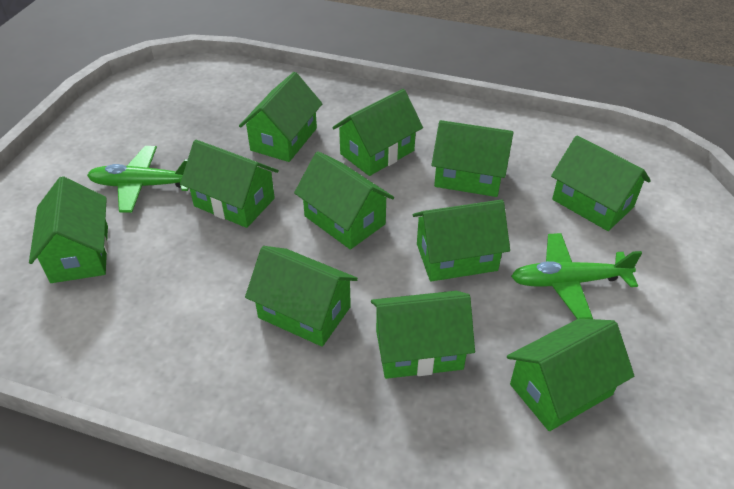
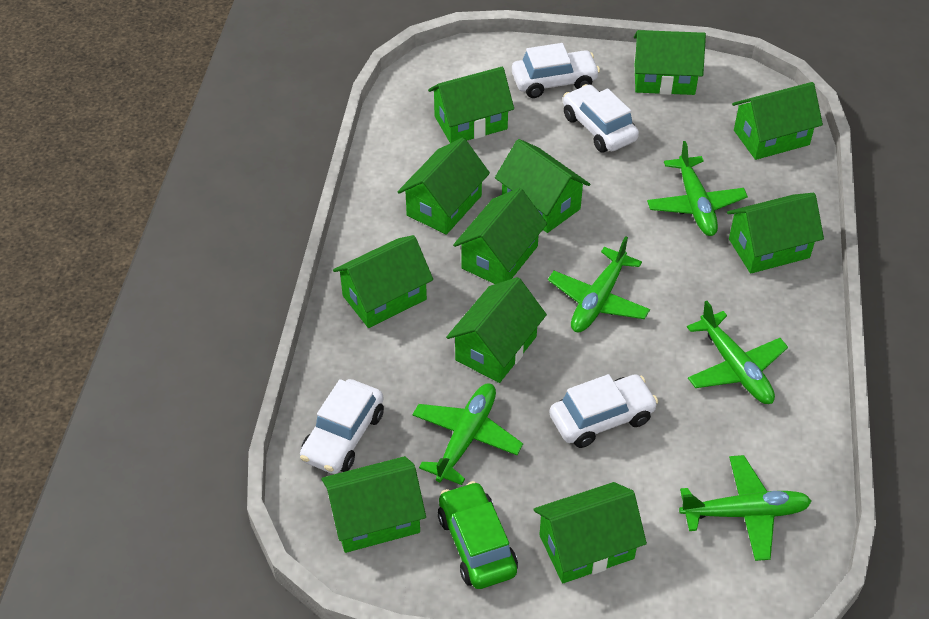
green car: 0 -> 1
green plane: 2 -> 5
white car: 0 -> 4

